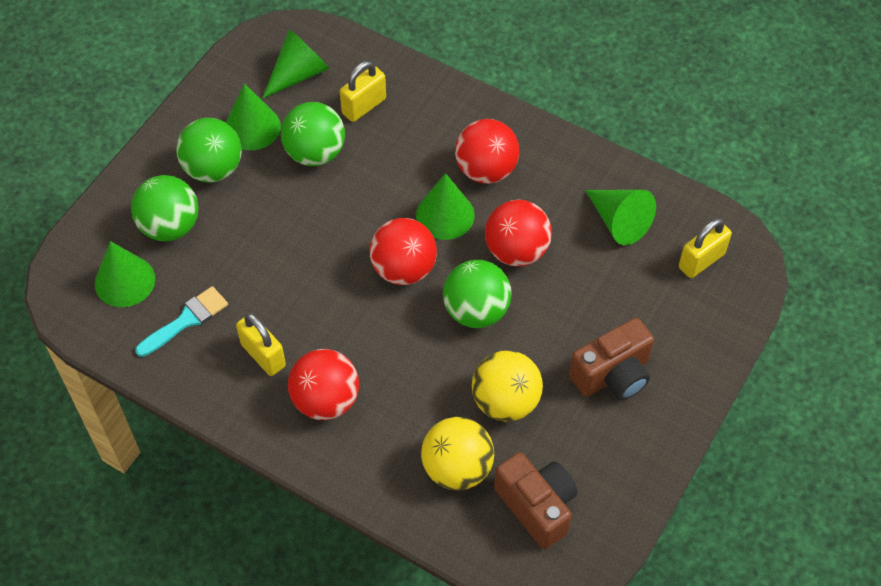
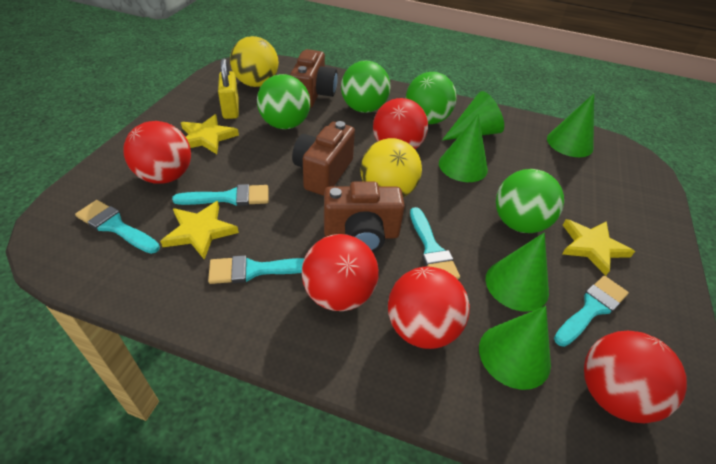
brown camera: 2 -> 3
red ball: 4 -> 5
turquoise brush: 1 -> 5
yellow padlock: 3 -> 1
yellow star: 0 -> 3

